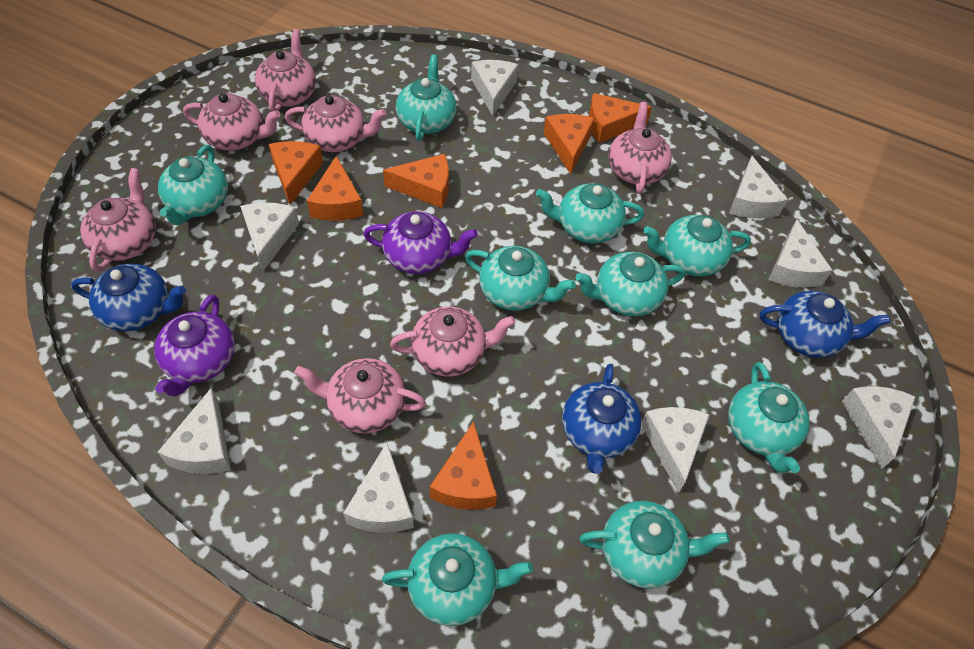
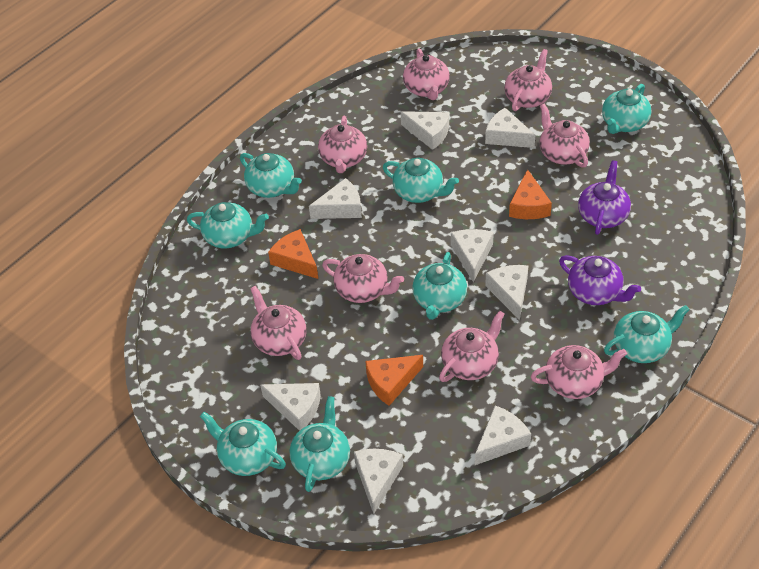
blue teapot: 3 -> 0
orange cheese: 6 -> 3
pink teapot: 7 -> 8
turquoise teapot: 9 -> 8

